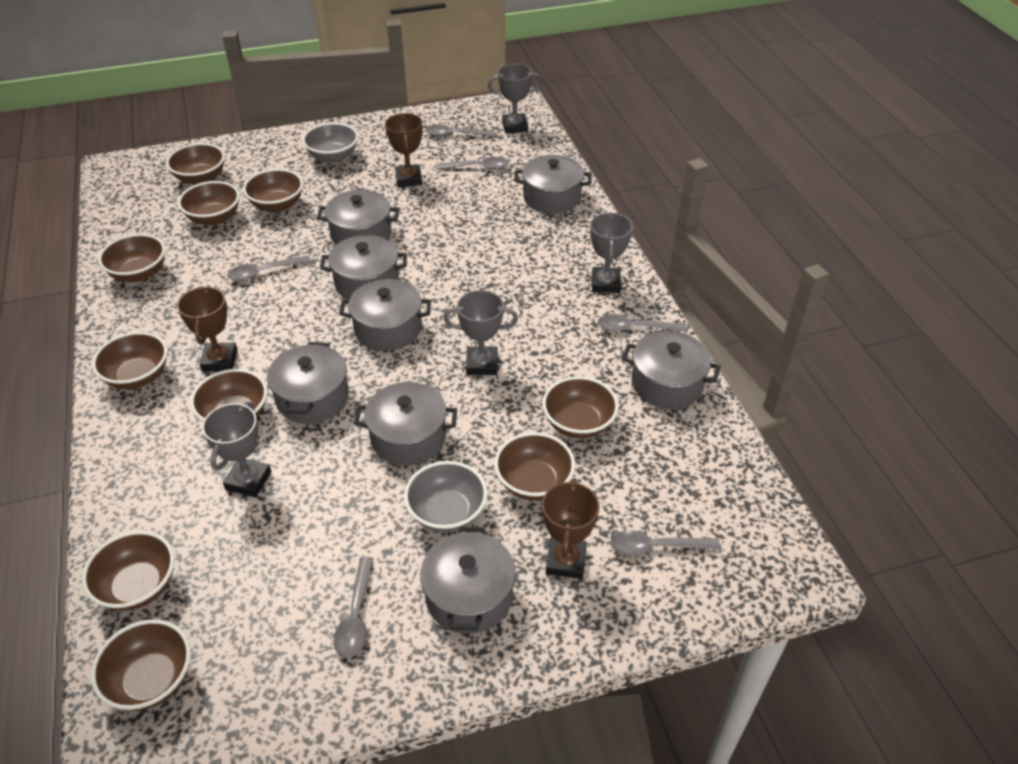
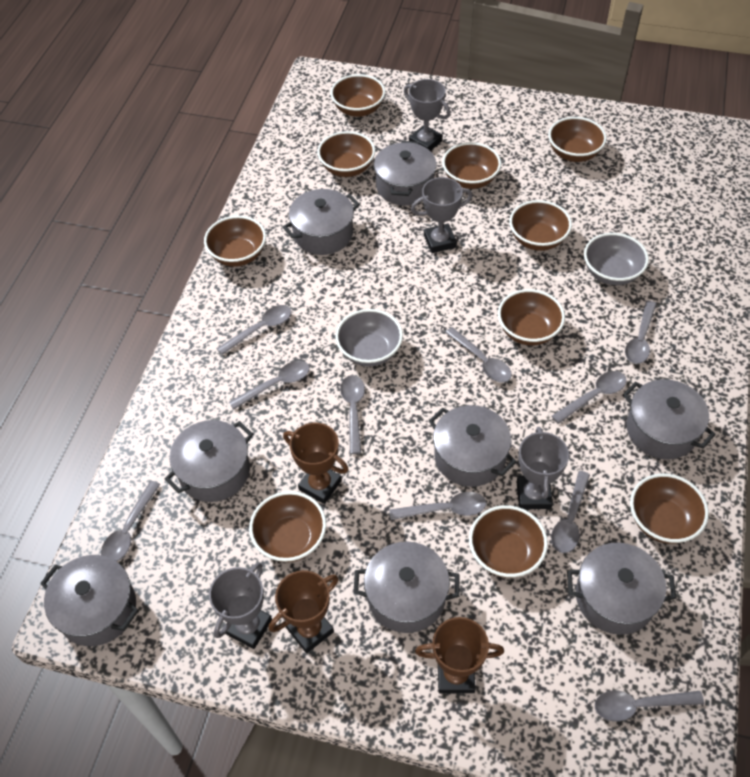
grey spoon: 6 -> 10

